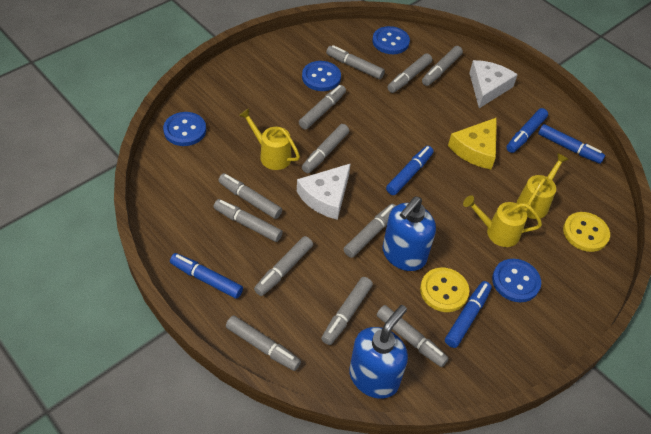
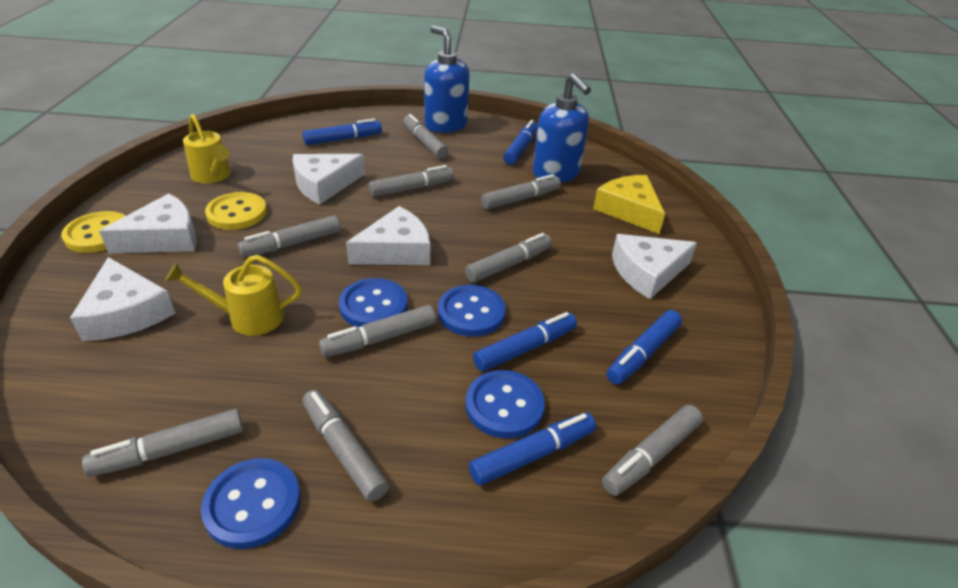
grey marker: 12 -> 9
white cheese: 2 -> 5
yellow watering can: 3 -> 2

